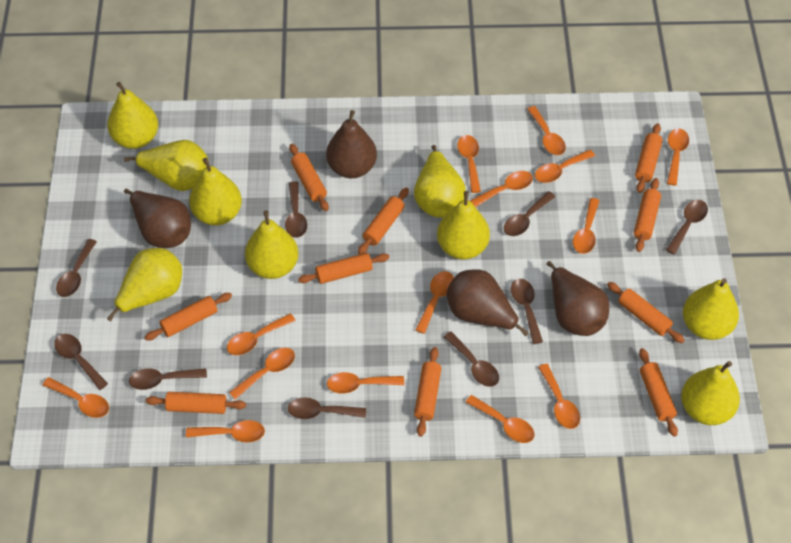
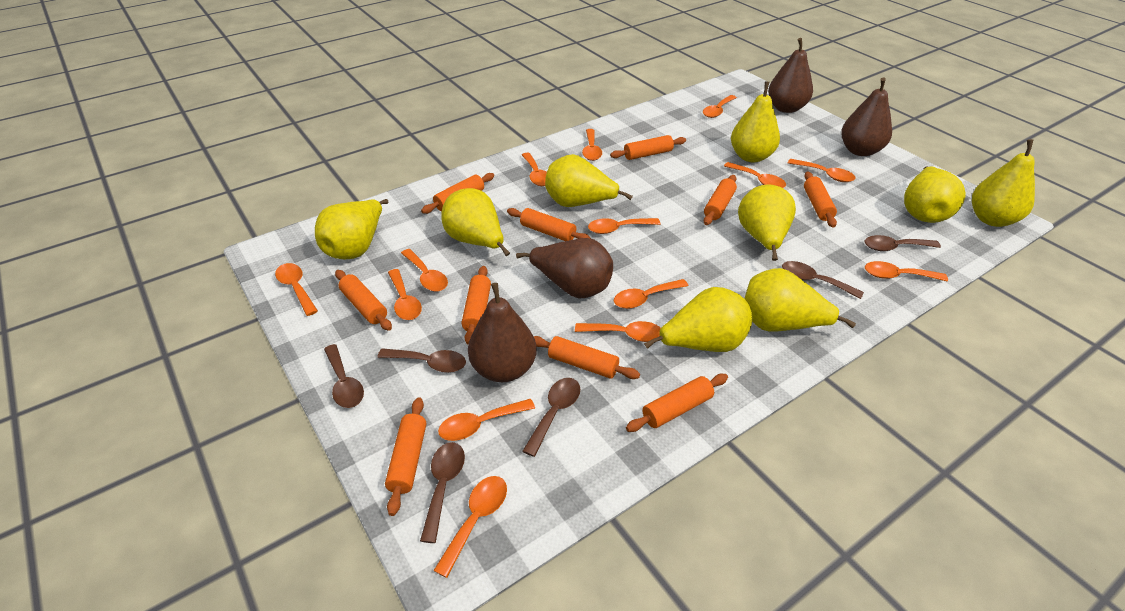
brown spoon: 9 -> 6

